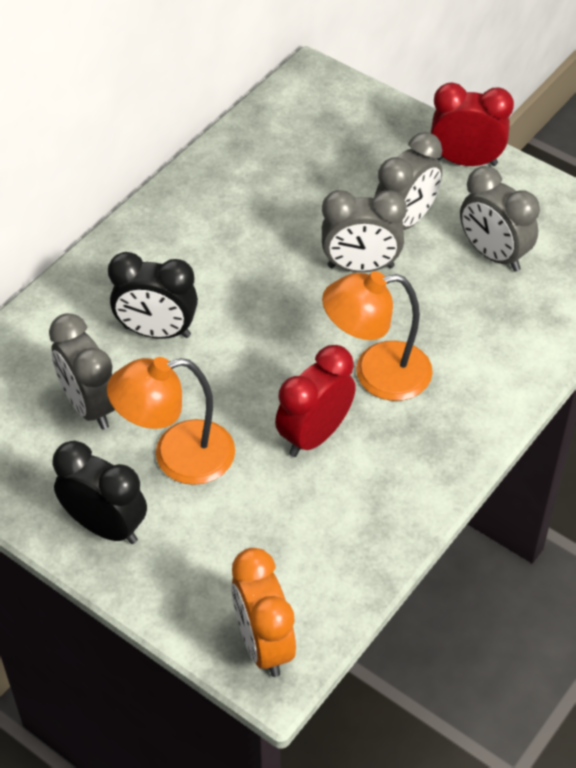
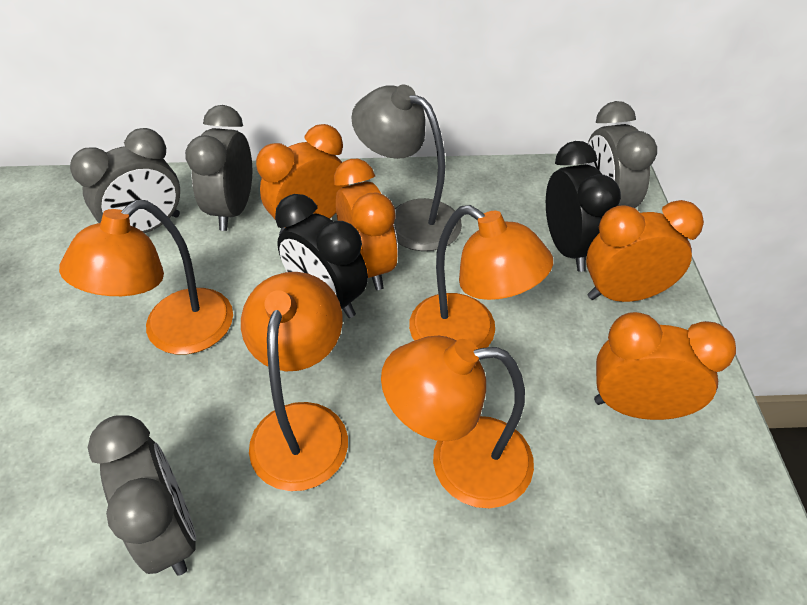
grey lamp: 0 -> 1
orange clock: 1 -> 4
orange lamp: 2 -> 4
red clock: 2 -> 0

